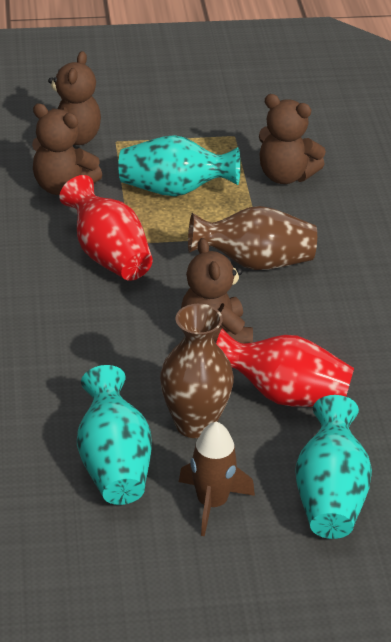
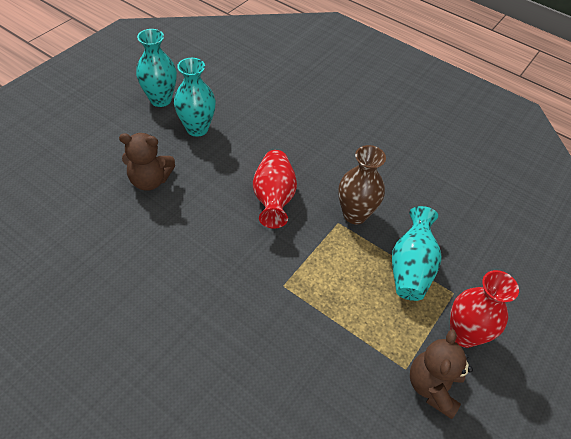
brown rocket: 1 -> 0
brown teddy bear: 4 -> 2
brown vase: 2 -> 1

